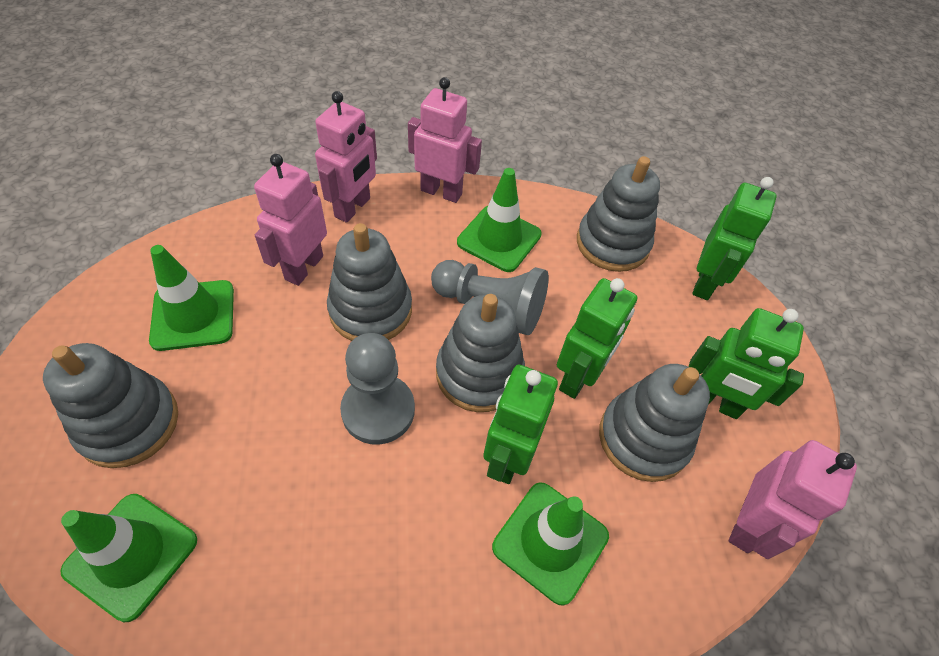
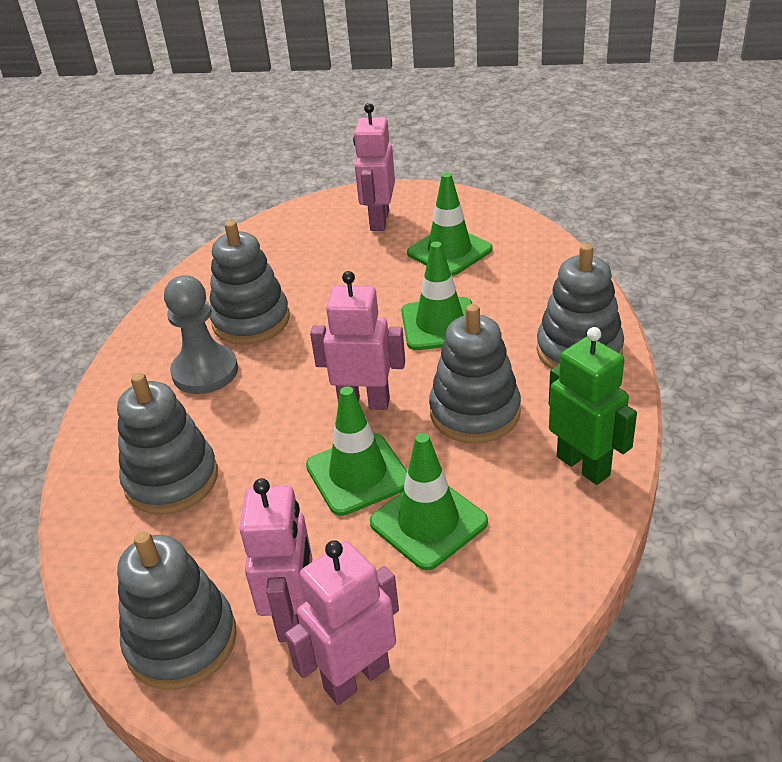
green robot: 4 -> 1
grey pawn: 2 -> 1

